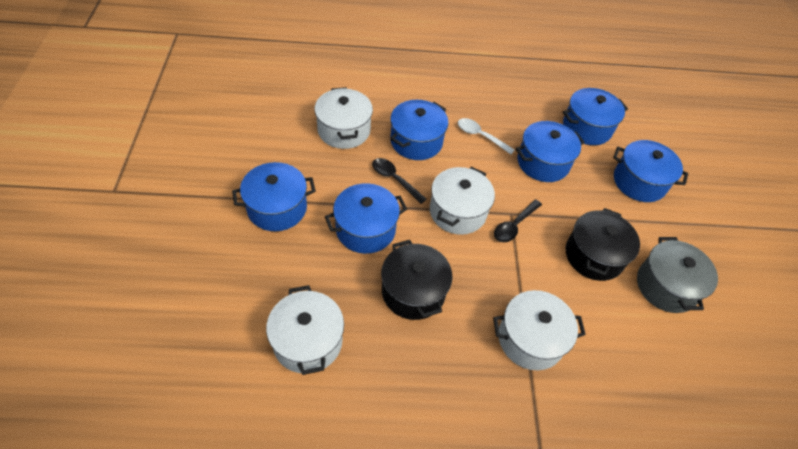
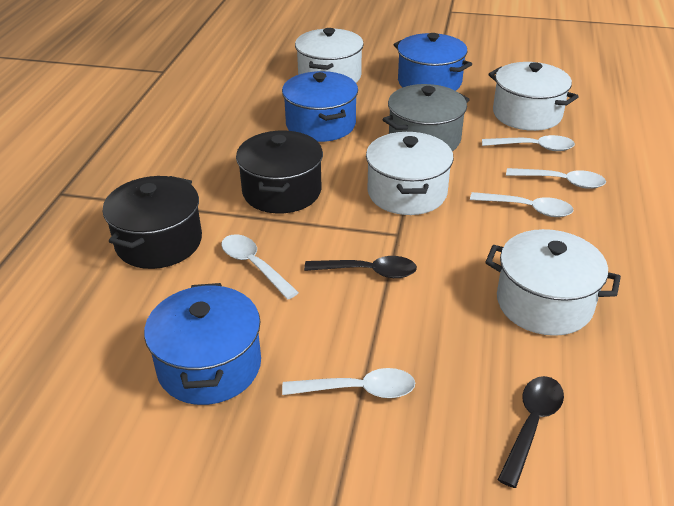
blue pot: 6 -> 3
white spoon: 1 -> 5

